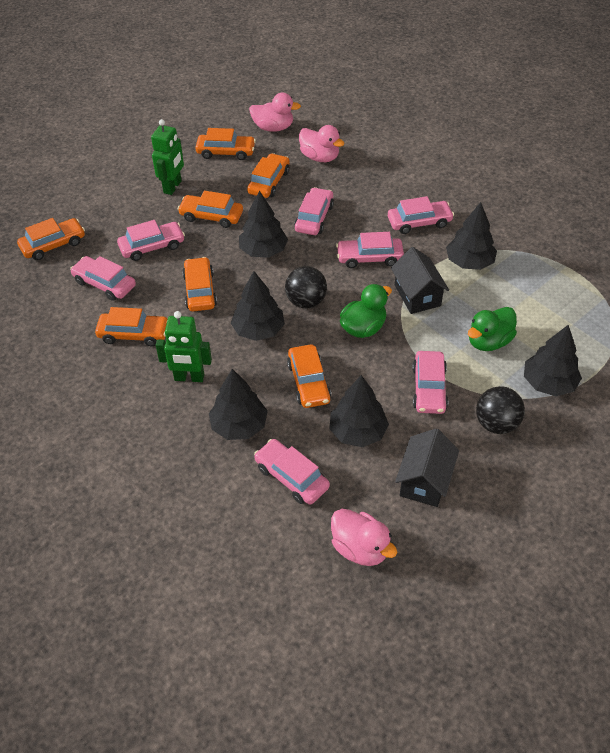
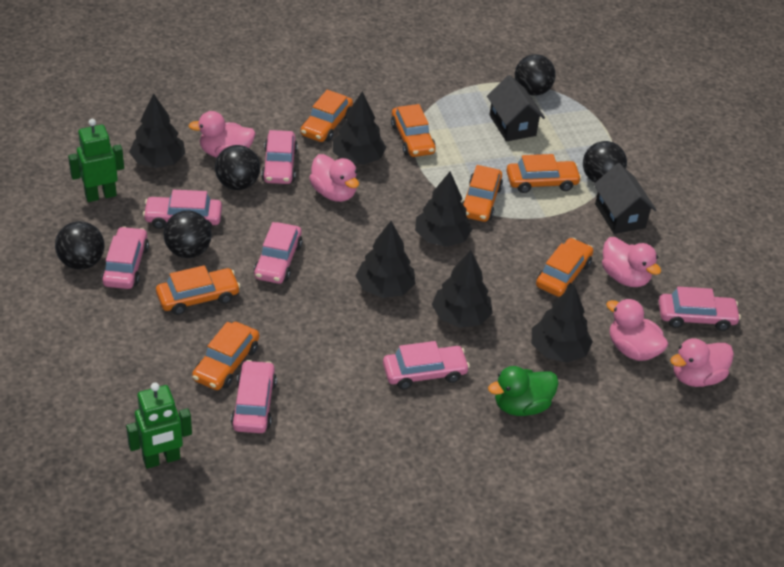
black ball: 2 -> 5
green duck: 2 -> 1
pink duck: 3 -> 5

